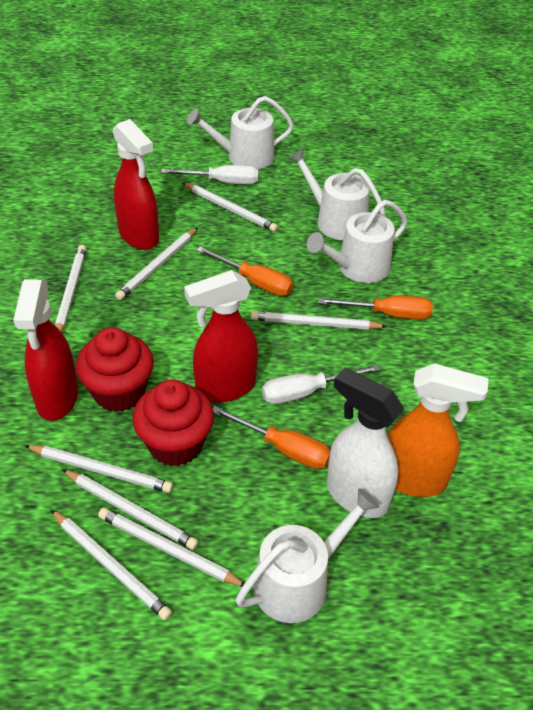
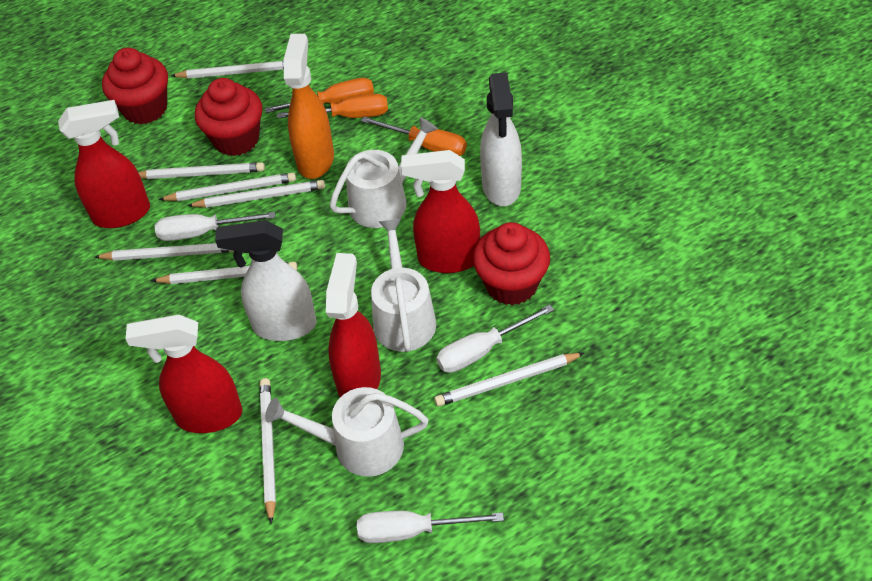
red cupcake: 2 -> 3
red spray bottle: 3 -> 4
white screwdriver: 2 -> 3
white spray bottle: 1 -> 2
white watering can: 4 -> 3

